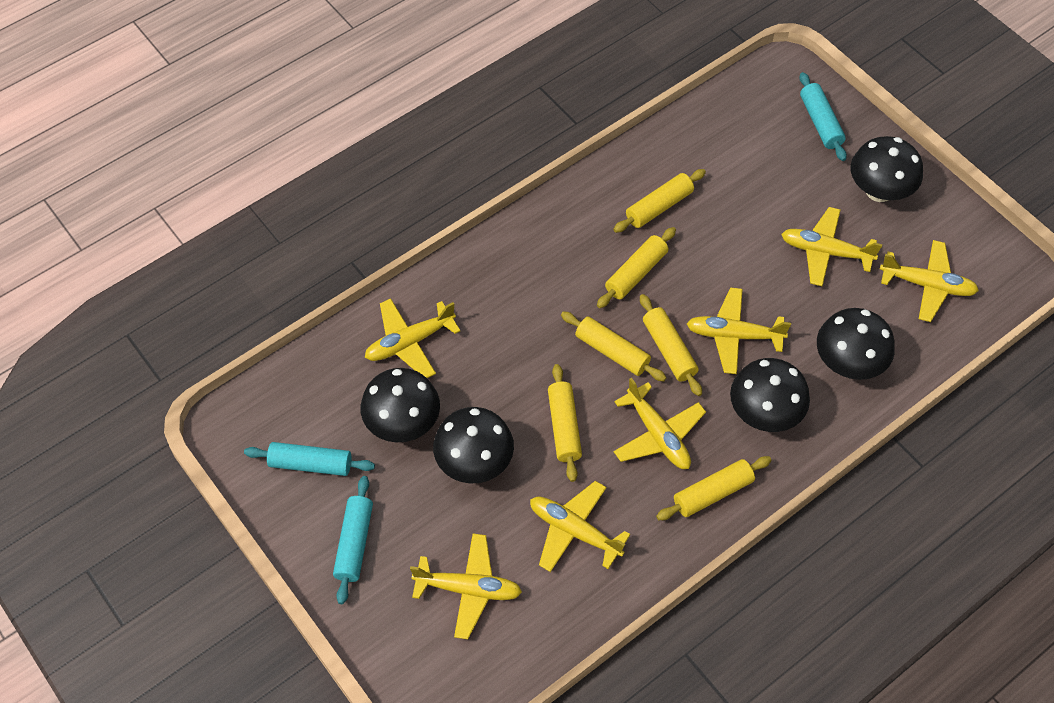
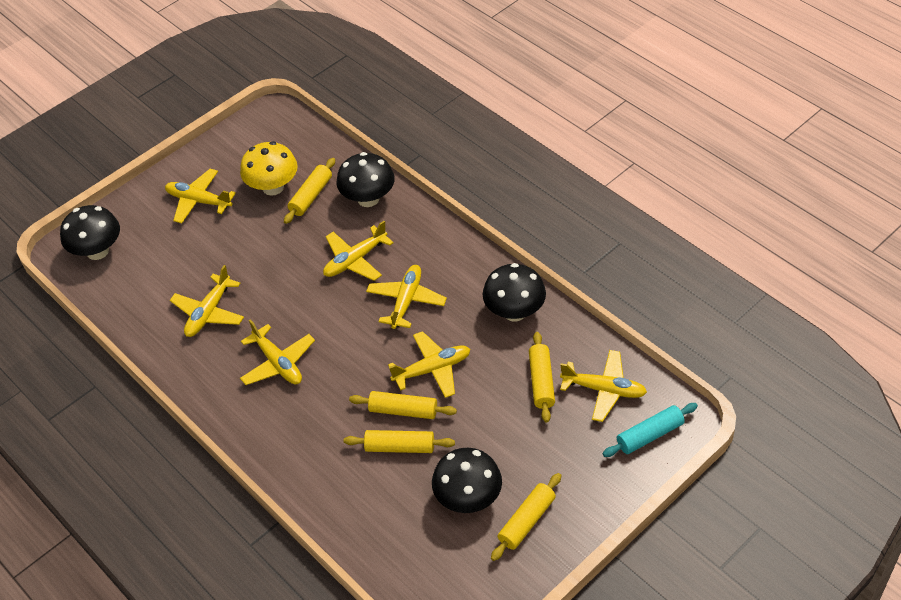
black mushroom: 5 -> 4
turquoise rolling pin: 3 -> 1
yellow mushroom: 0 -> 1
yellow rolling pin: 6 -> 5

